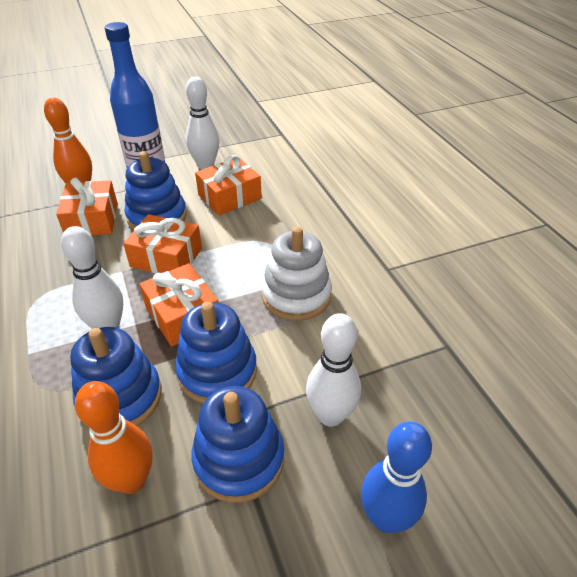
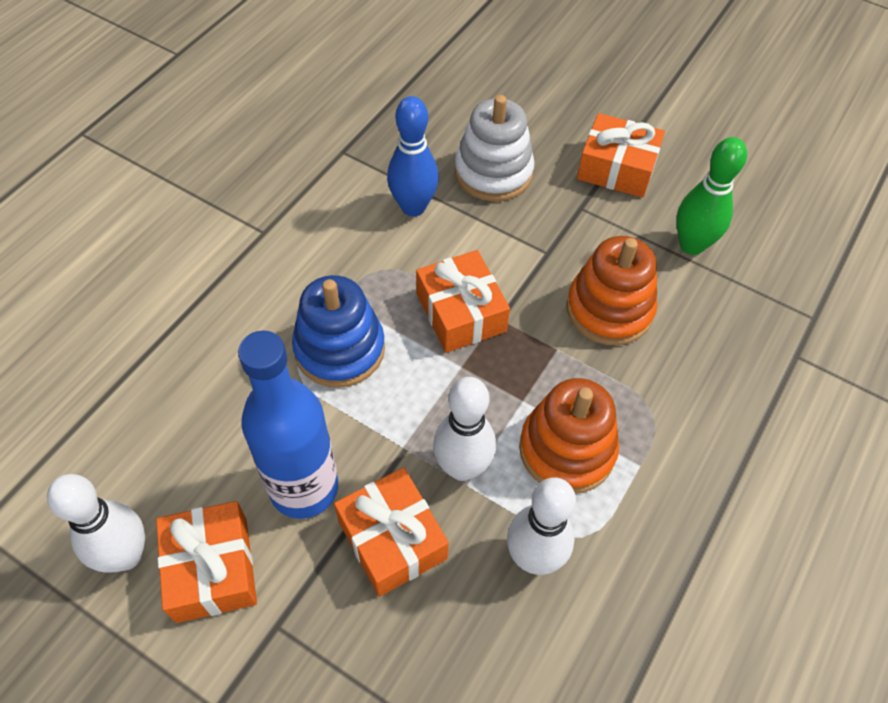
blue stacking toy: 4 -> 1
green bowling pin: 0 -> 1
orange bowling pin: 2 -> 0
orange stacking toy: 0 -> 2

